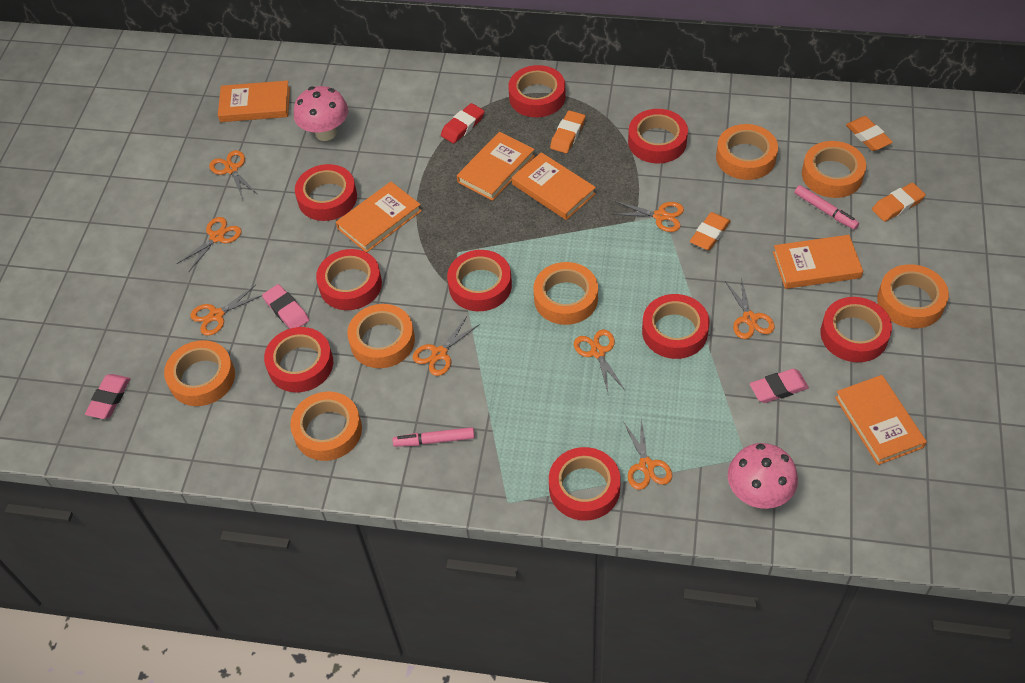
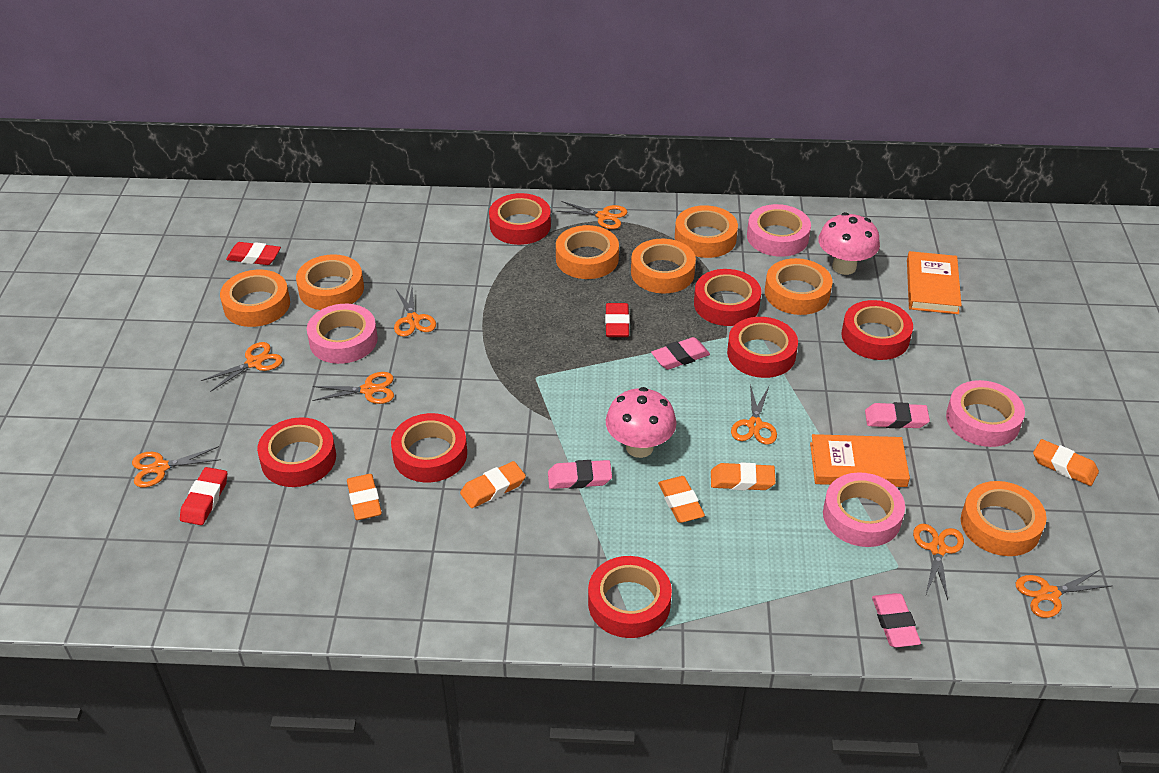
orange book: 6 -> 2
orange eraser: 4 -> 5
pink eraser: 3 -> 4
pink marker: 2 -> 0
pink tape: 0 -> 4
red eraser: 1 -> 3
red tape: 9 -> 7

